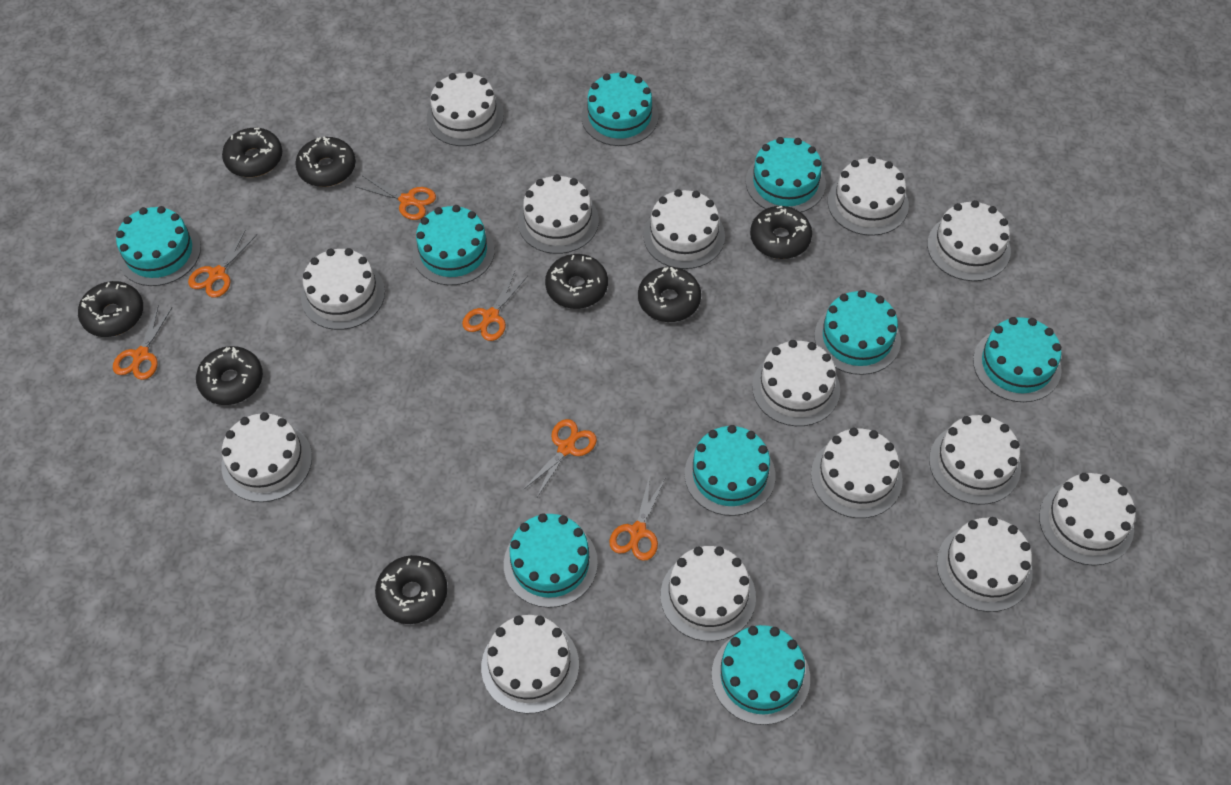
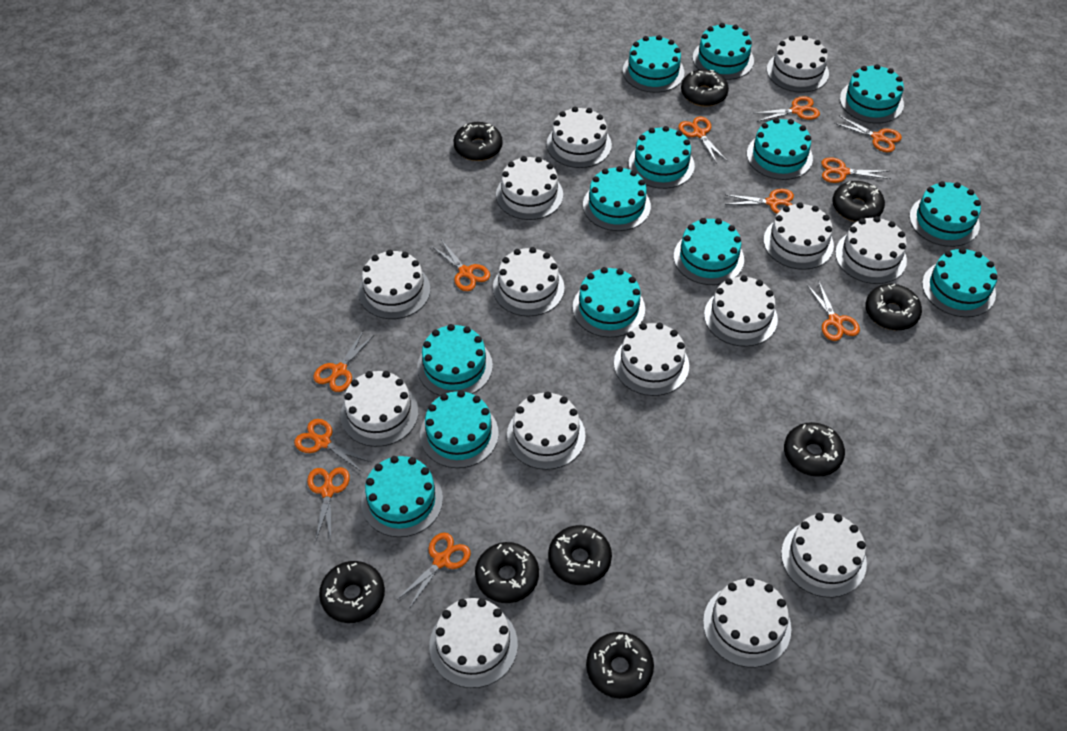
black donut: 8 -> 9
orange scissors: 6 -> 11
turquoise cake: 9 -> 13

